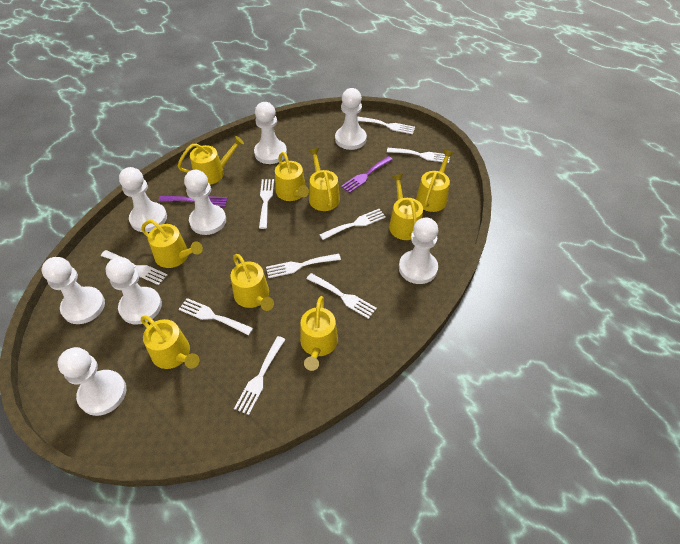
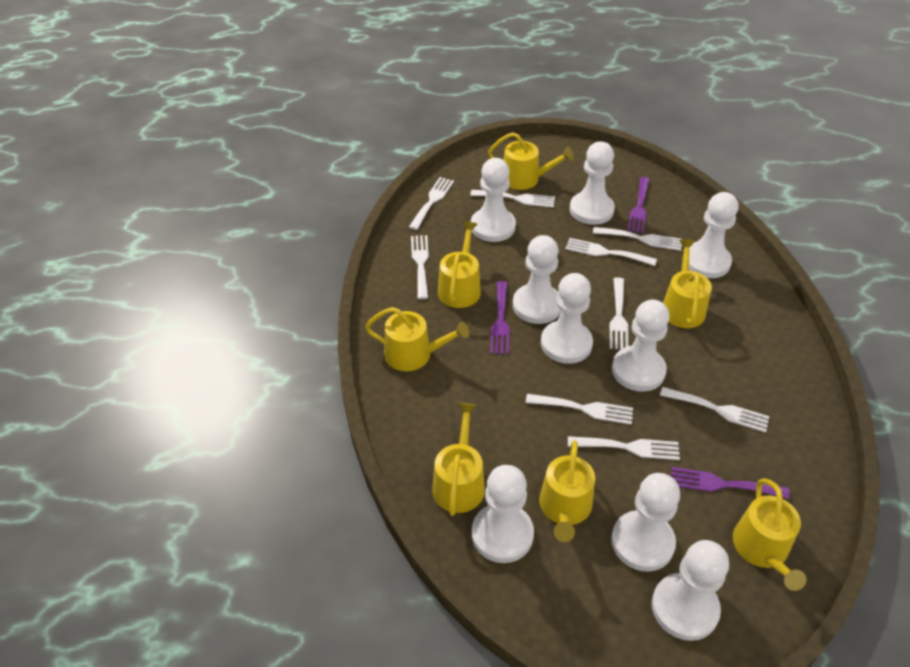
purple fork: 2 -> 3
white pawn: 8 -> 9
yellow watering can: 9 -> 7

